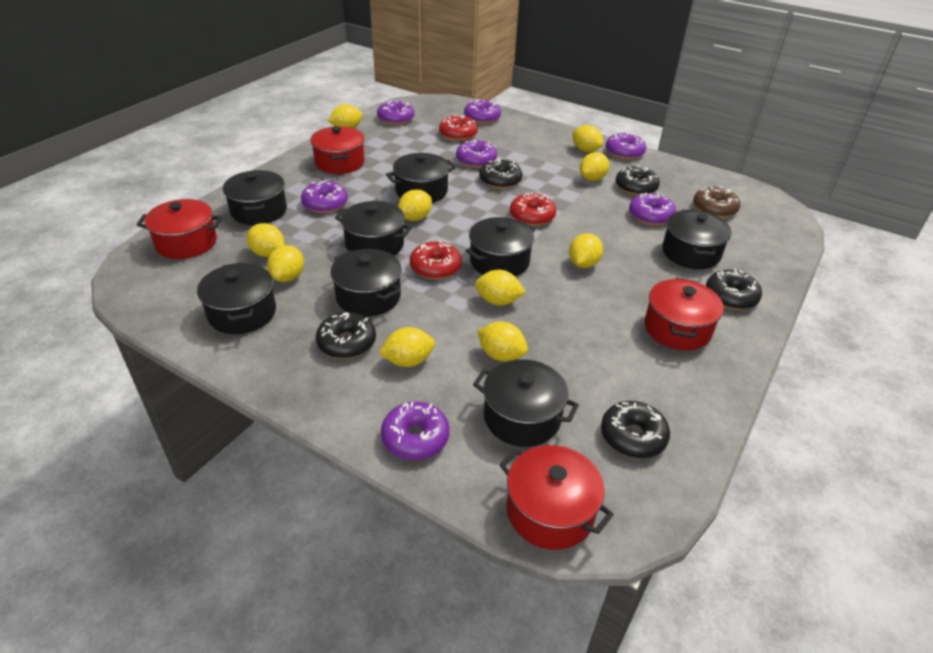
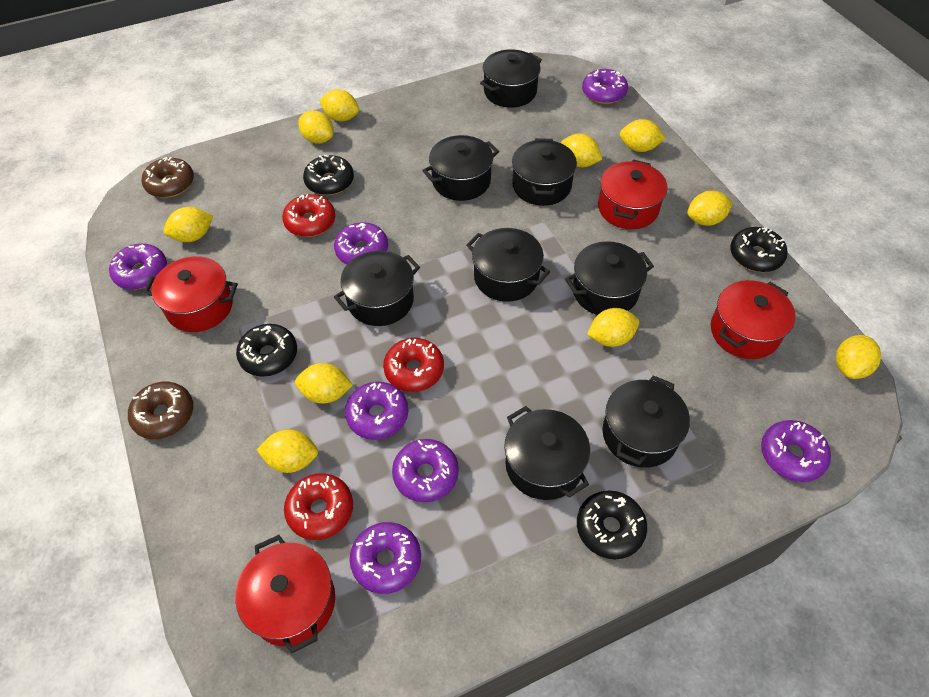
black donut: 5 -> 4
brown donut: 1 -> 2

